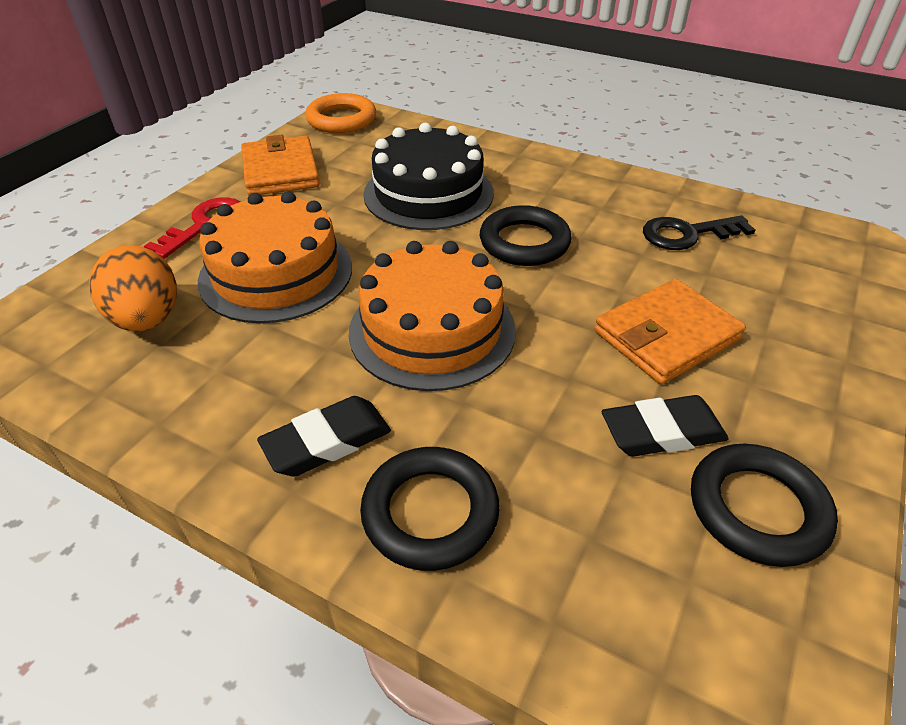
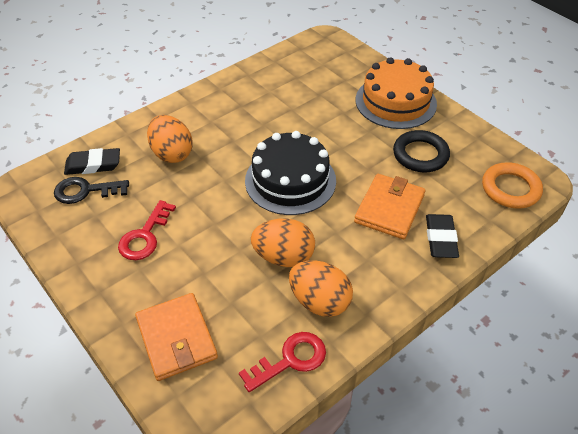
black ring: 3 -> 1
orange cake: 2 -> 1
orange egg: 1 -> 3
red key: 1 -> 2

